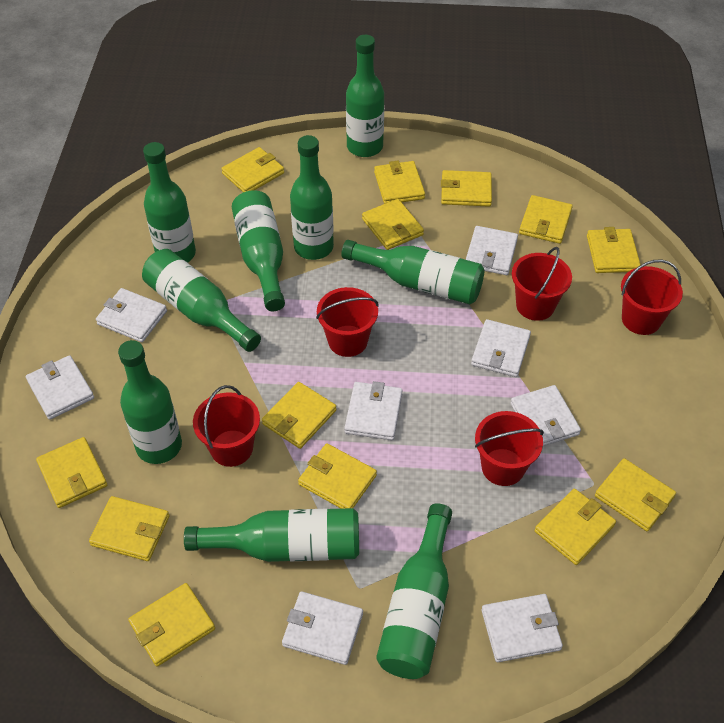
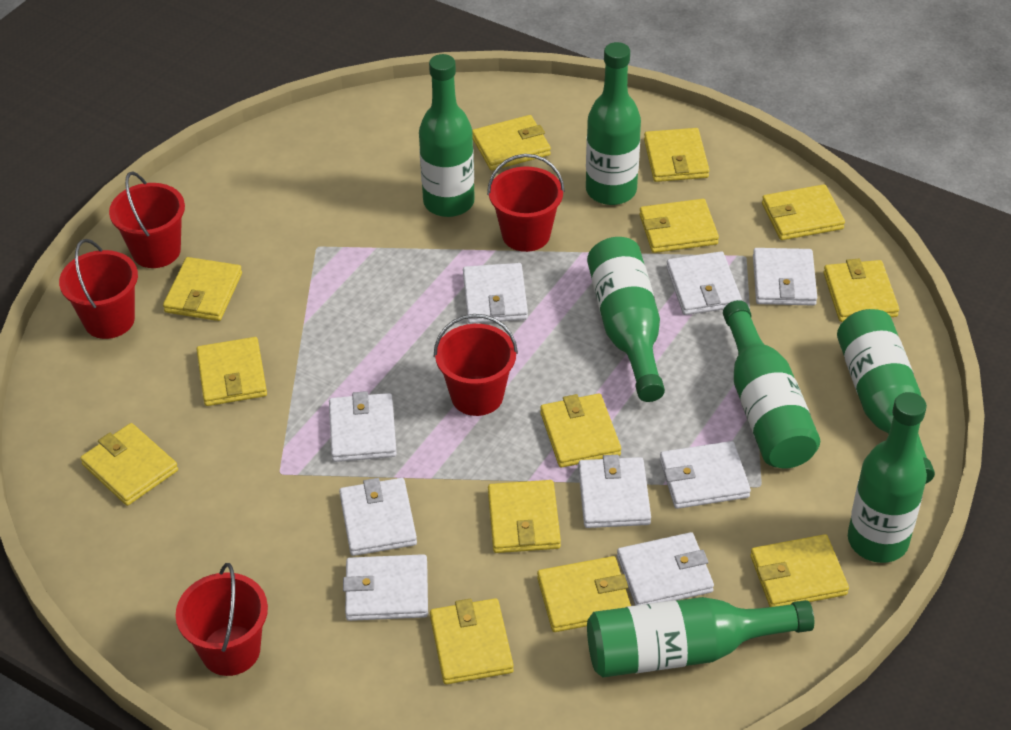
green bottle: 9 -> 7
white wallet: 8 -> 9

